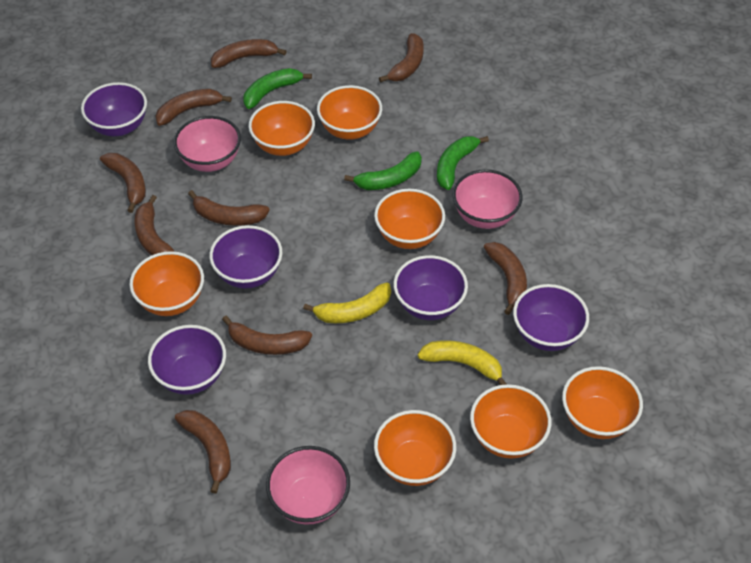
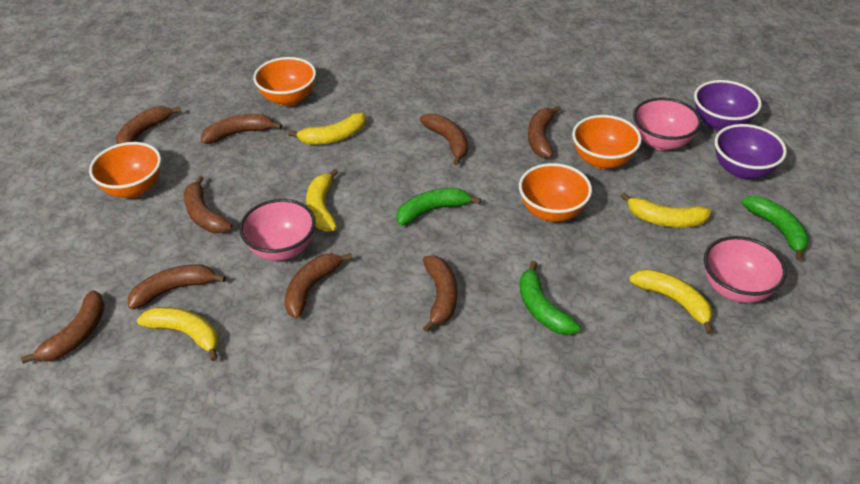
orange bowl: 7 -> 4
purple bowl: 5 -> 2
yellow banana: 2 -> 5

